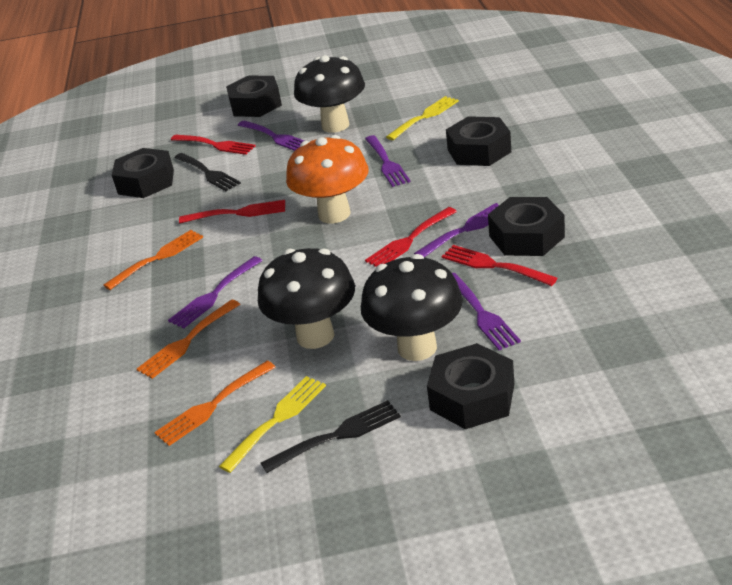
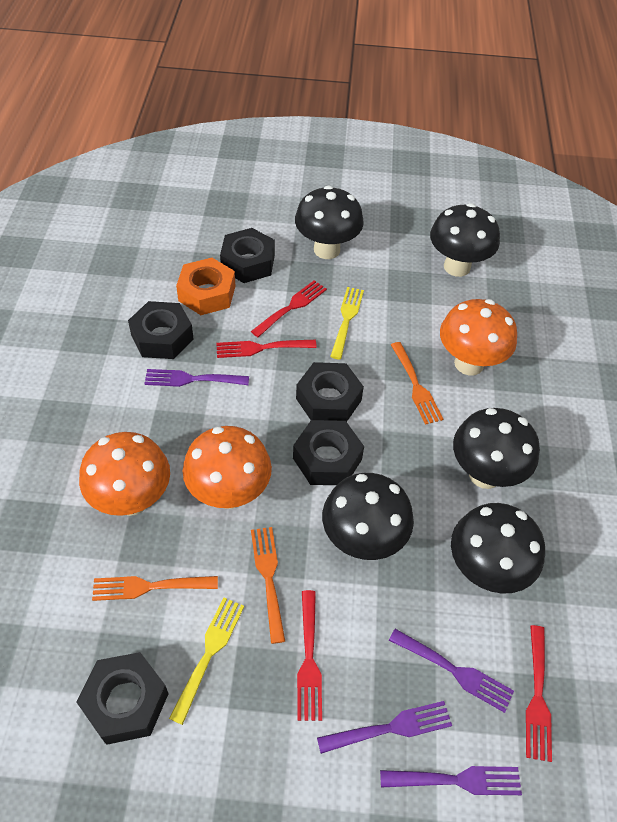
black fork: 2 -> 0
black mushroom: 3 -> 5
orange mushroom: 1 -> 3
orange nut: 0 -> 1
purple fork: 5 -> 4

